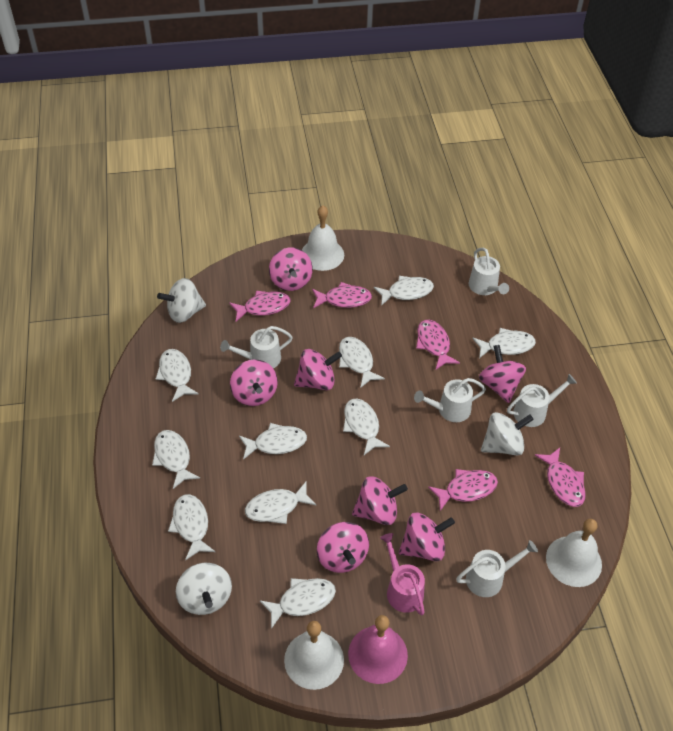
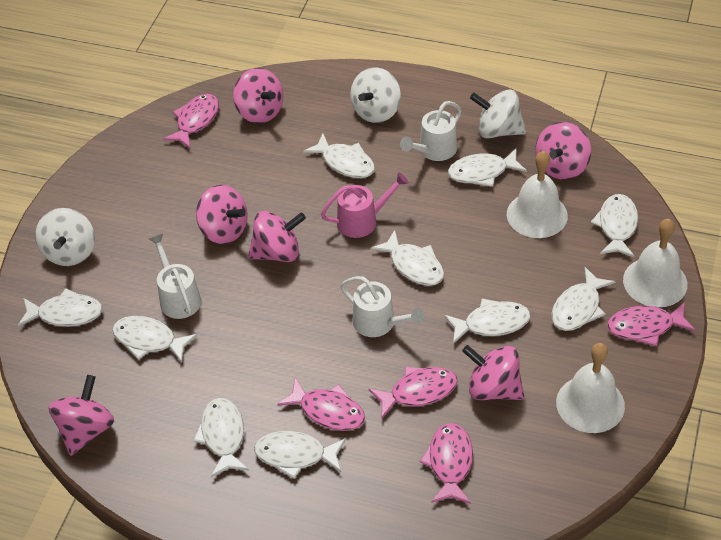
pink bell: 1 -> 0
pink spinning top: 7 -> 6
white watering can: 5 -> 3

